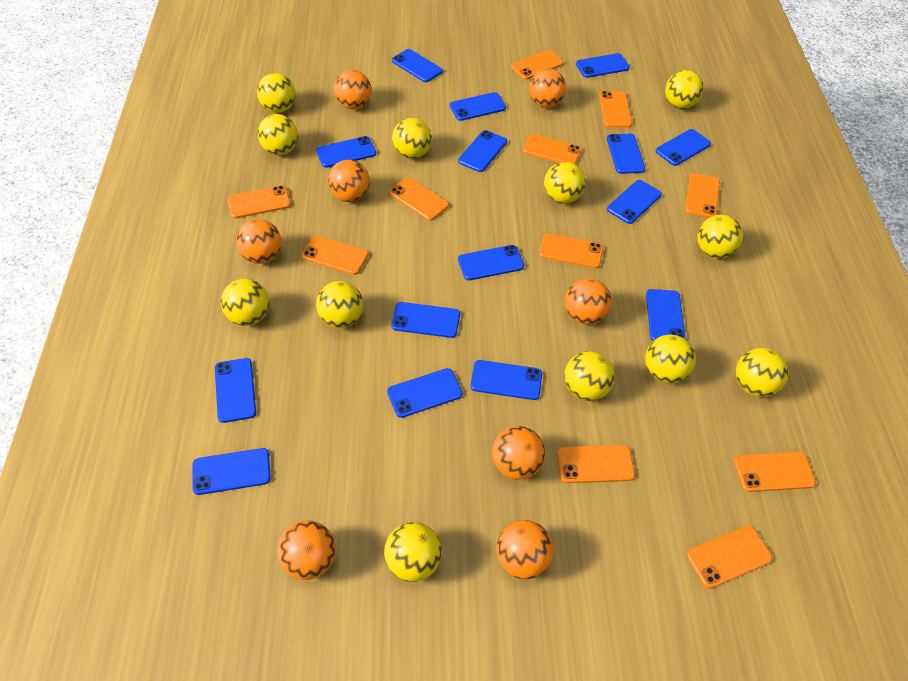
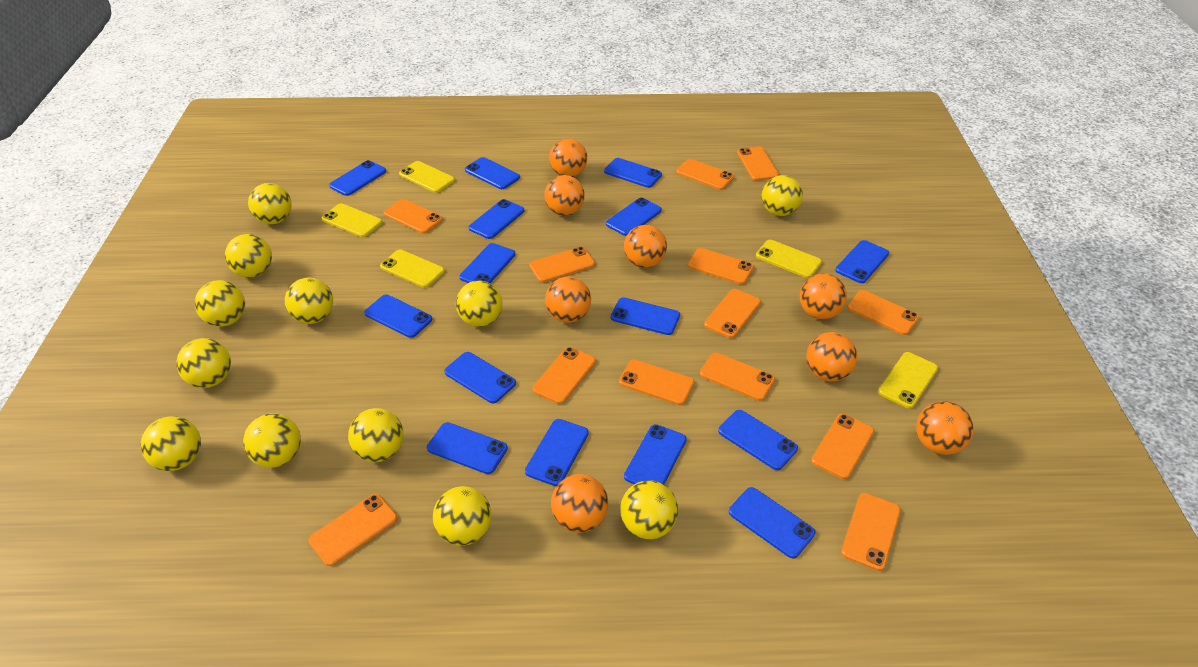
orange phone: 11 -> 13
yellow phone: 0 -> 5

